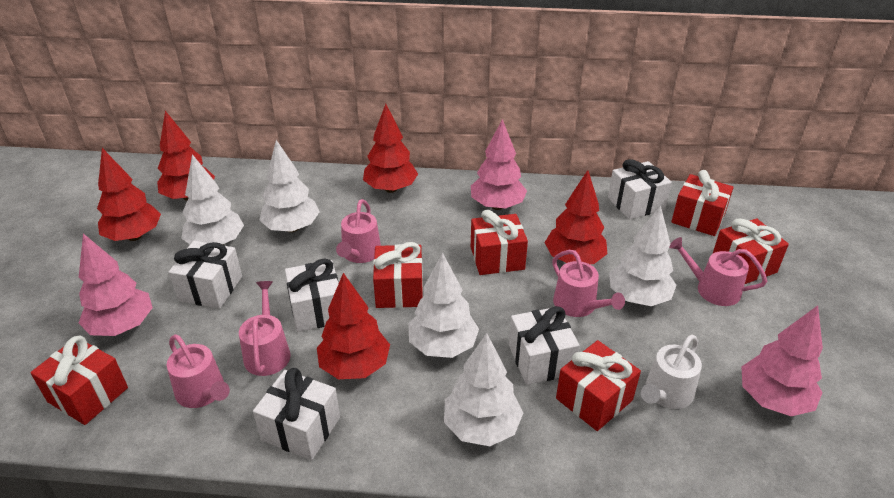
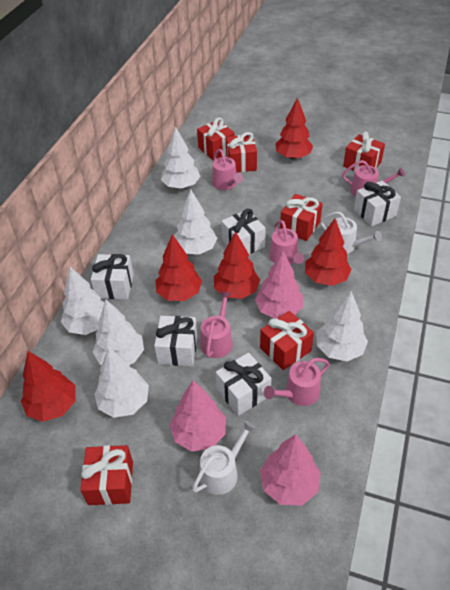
white tree: 5 -> 6
white watering can: 1 -> 2

